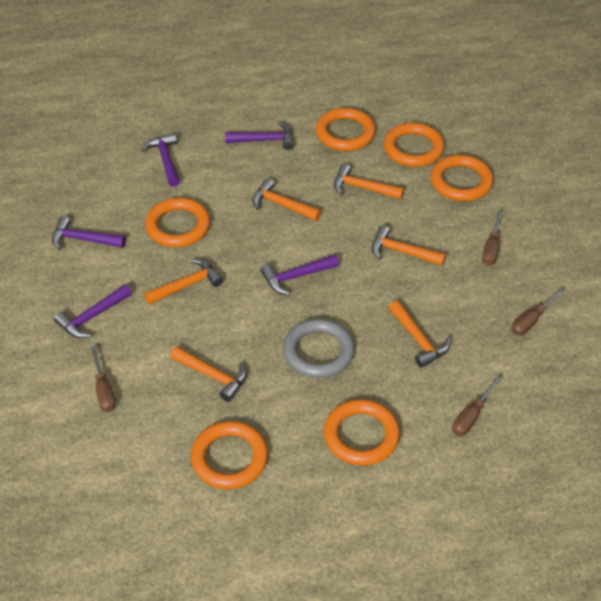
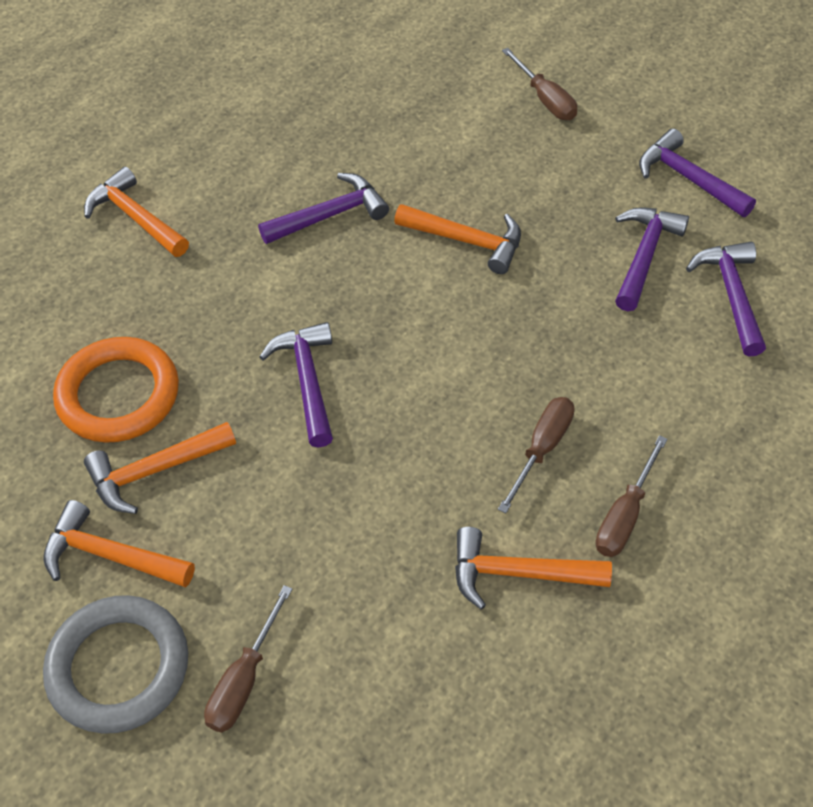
orange hammer: 6 -> 5
orange ring: 6 -> 1

